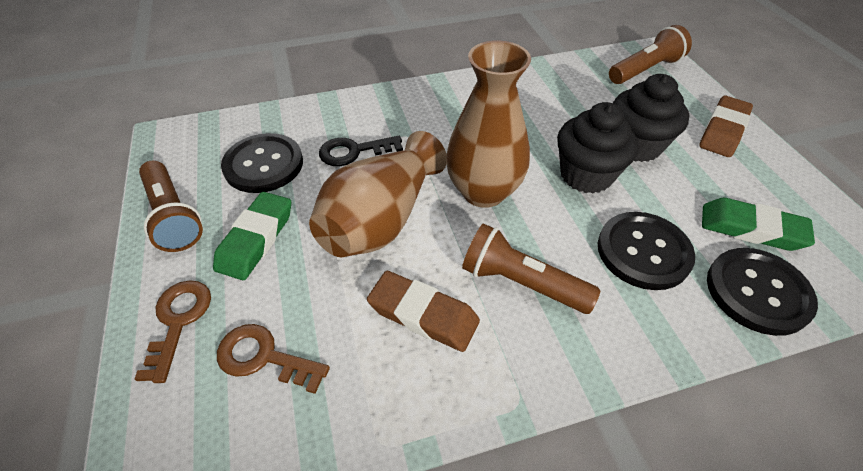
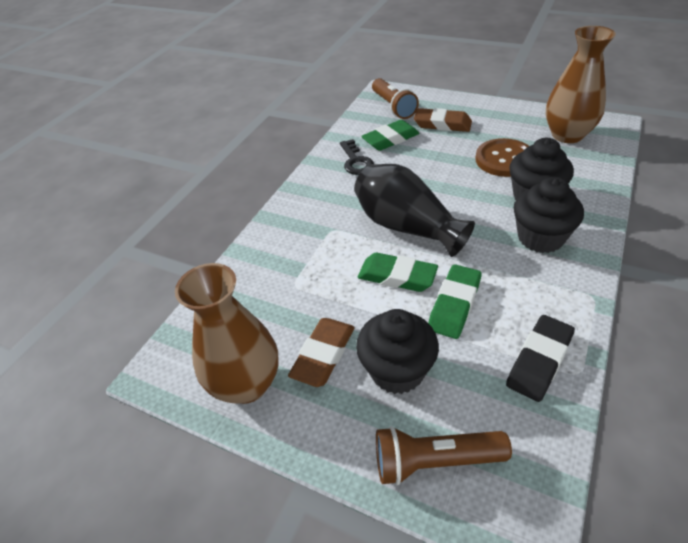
black button: 3 -> 0
black cupcake: 2 -> 3
black eraser: 0 -> 1
black vase: 0 -> 1
brown button: 0 -> 1
brown flashlight: 3 -> 2
brown key: 2 -> 0
green eraser: 2 -> 3

